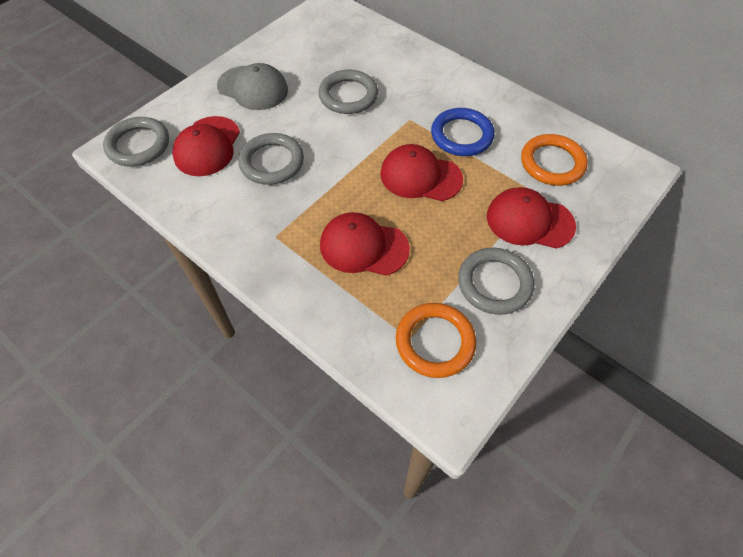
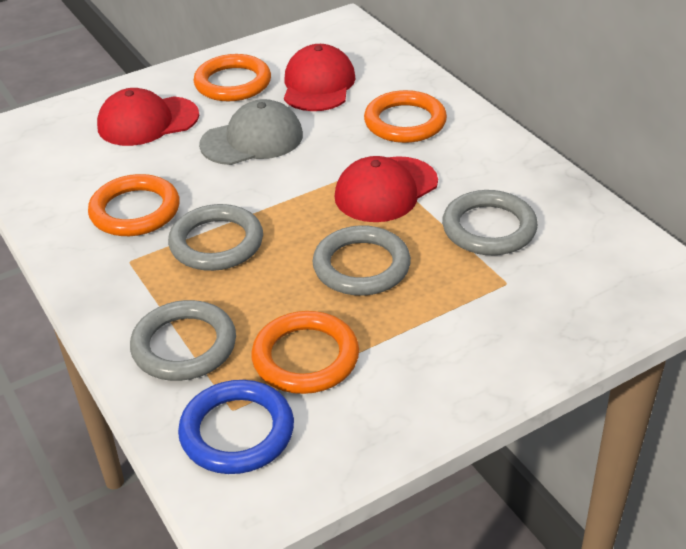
orange ring: 2 -> 4
red cap: 4 -> 3

